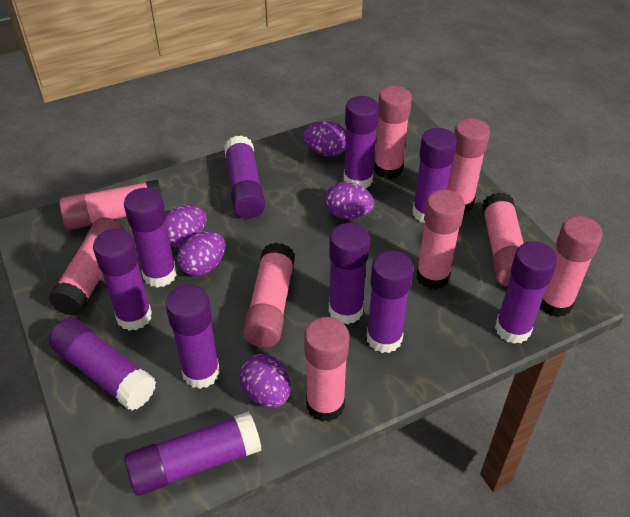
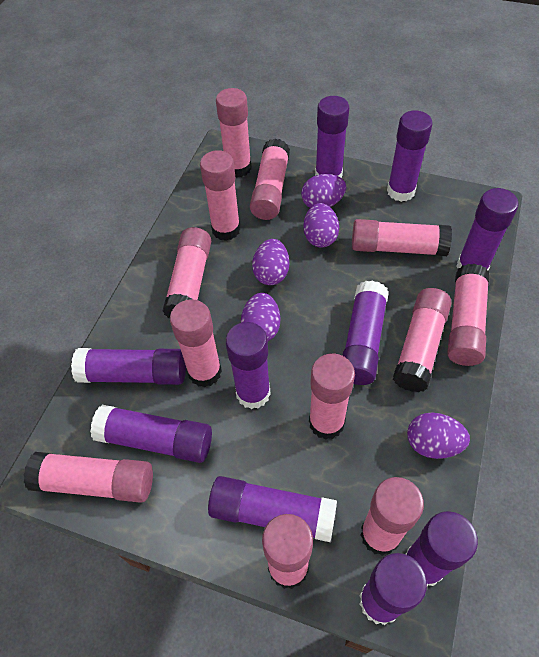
pink glue stick: 9 -> 12
purple glue stick: 11 -> 10

